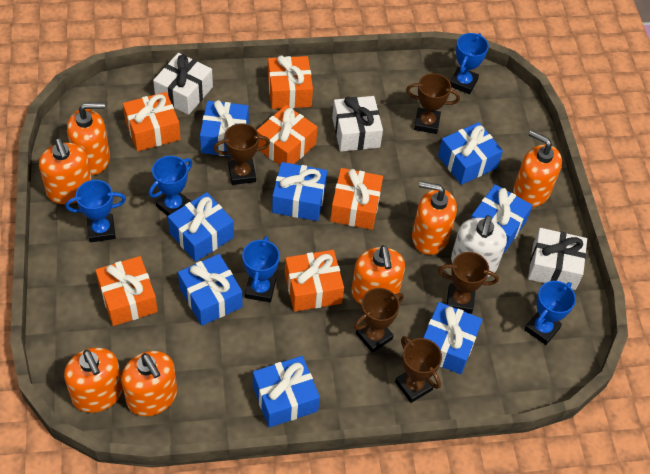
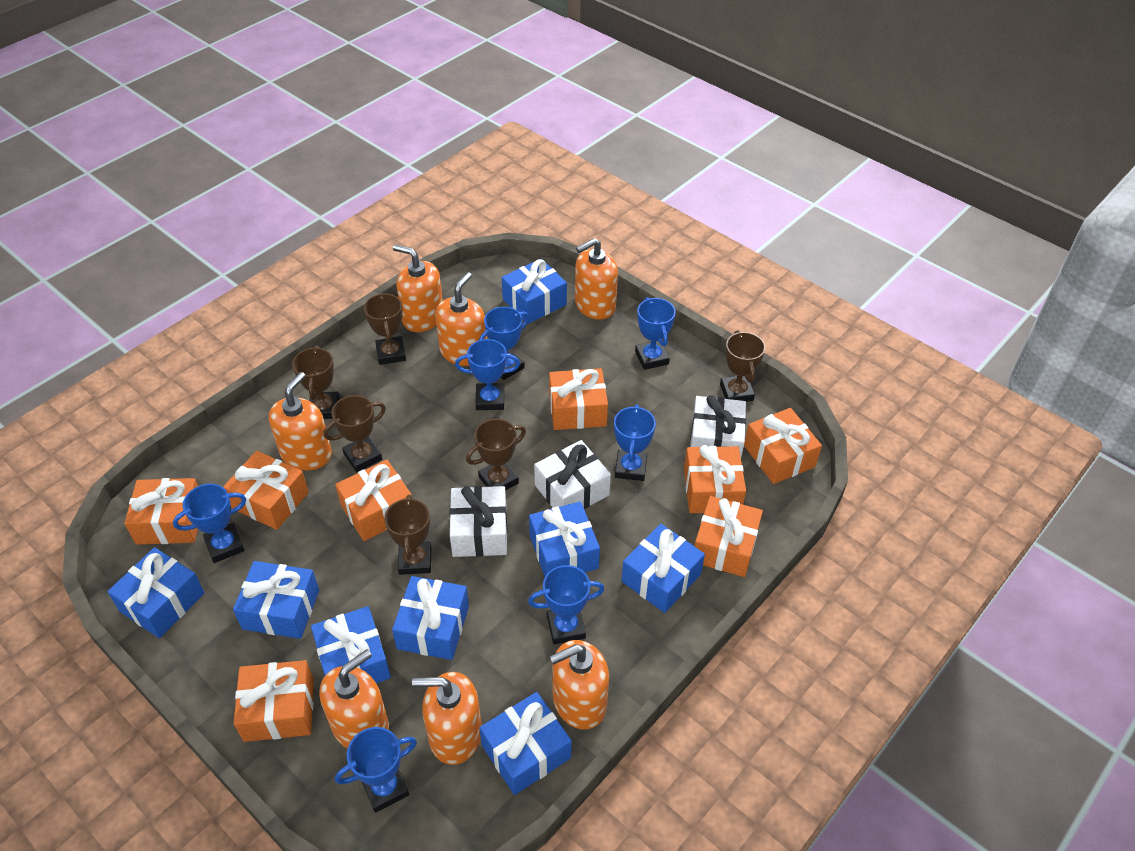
blue trophy: 5 -> 7
brown trophy: 5 -> 6
orange gift: 6 -> 8
white soap dispenser: 1 -> 0

